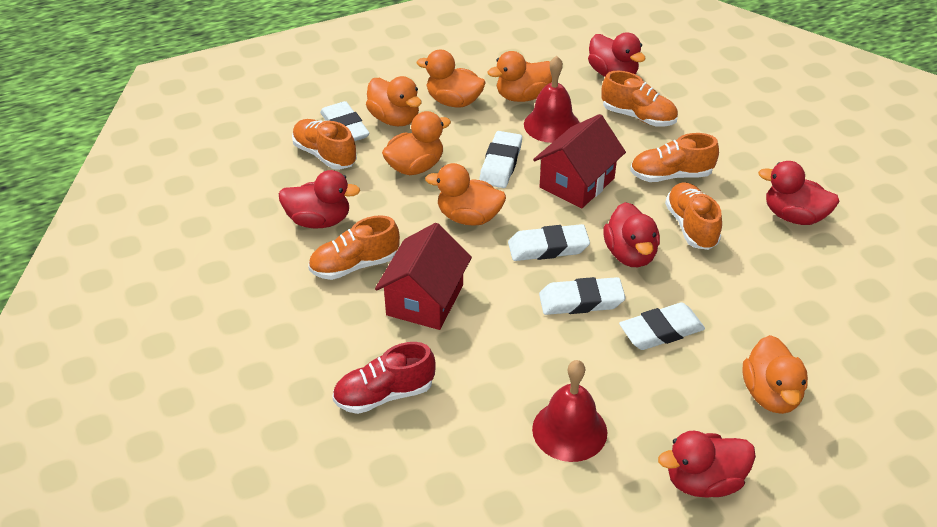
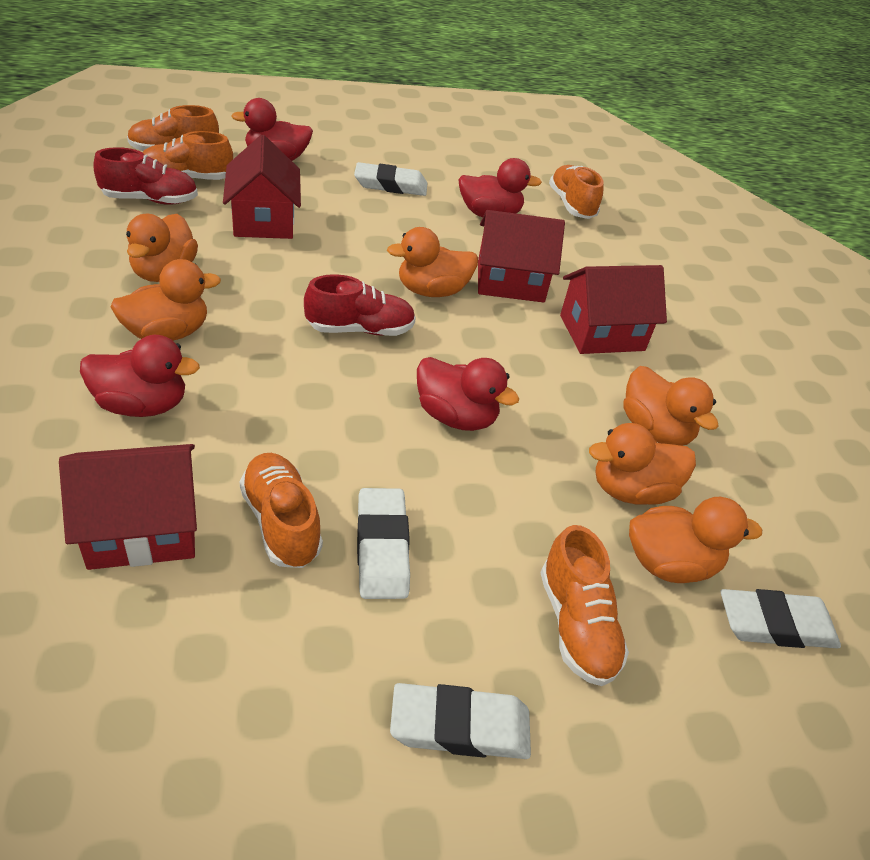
red bell: 2 -> 0
red duck: 5 -> 4
red house: 2 -> 4
red shoe: 1 -> 2
white eraser: 5 -> 4

